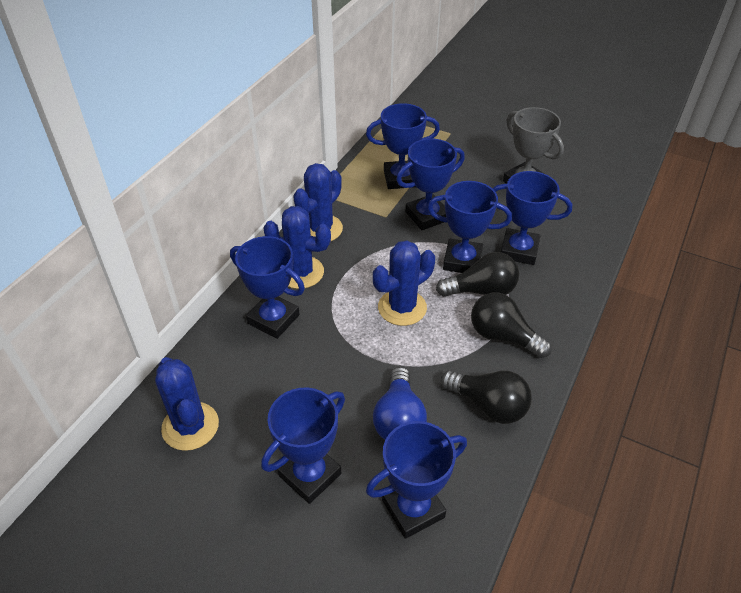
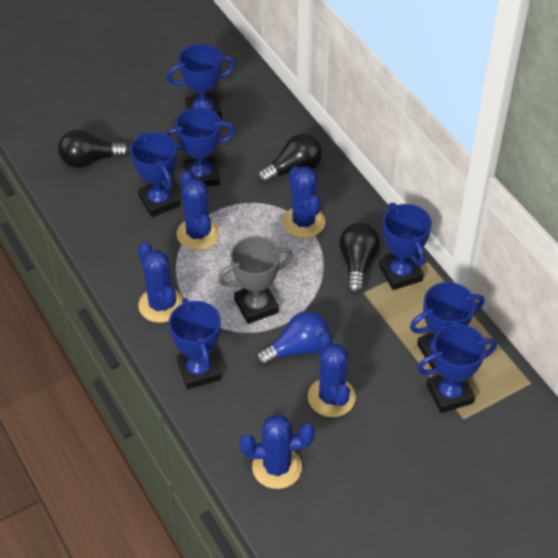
blue cactus: 4 -> 5

